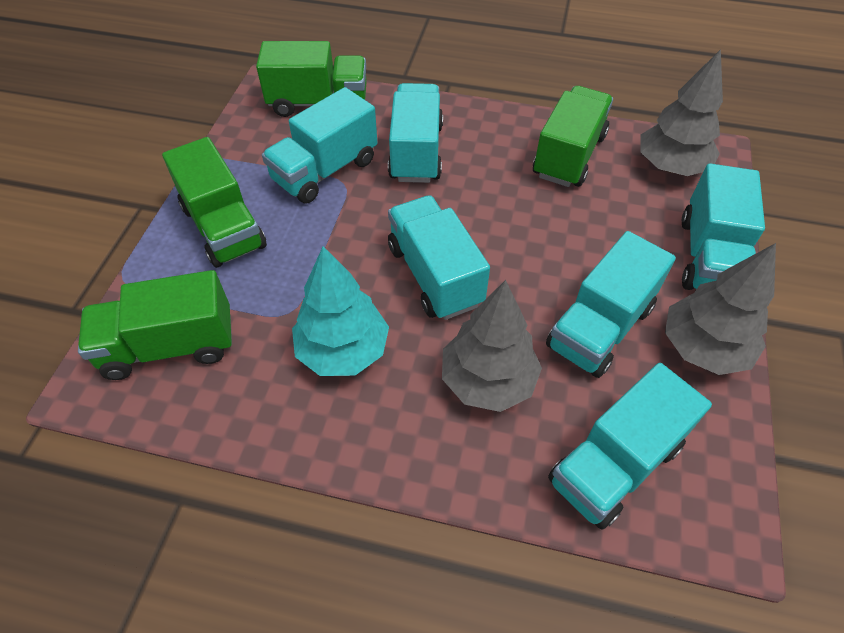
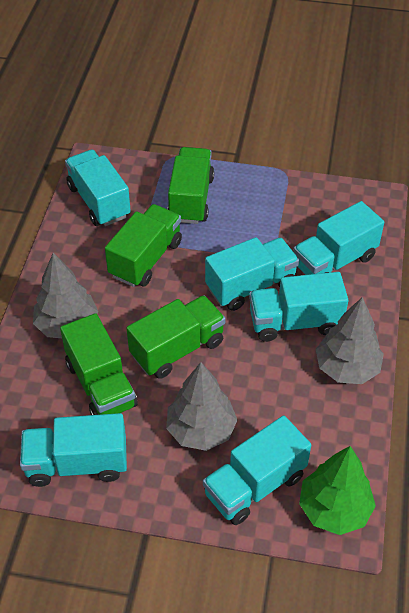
green tree: 0 -> 1
turquoise tree: 1 -> 0

